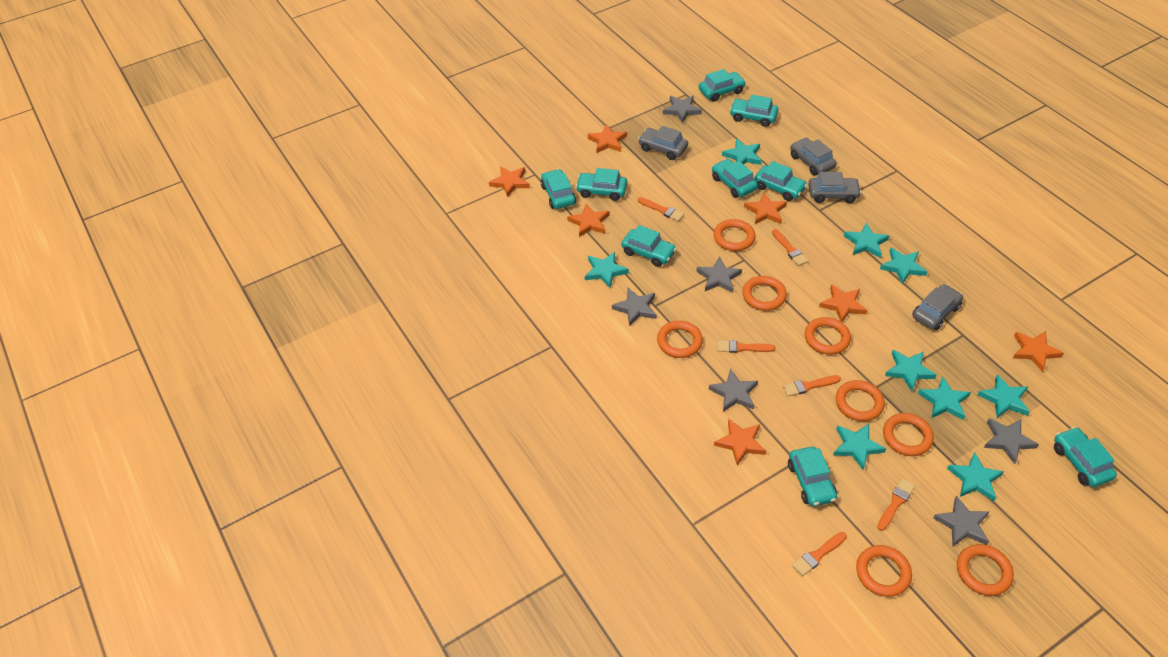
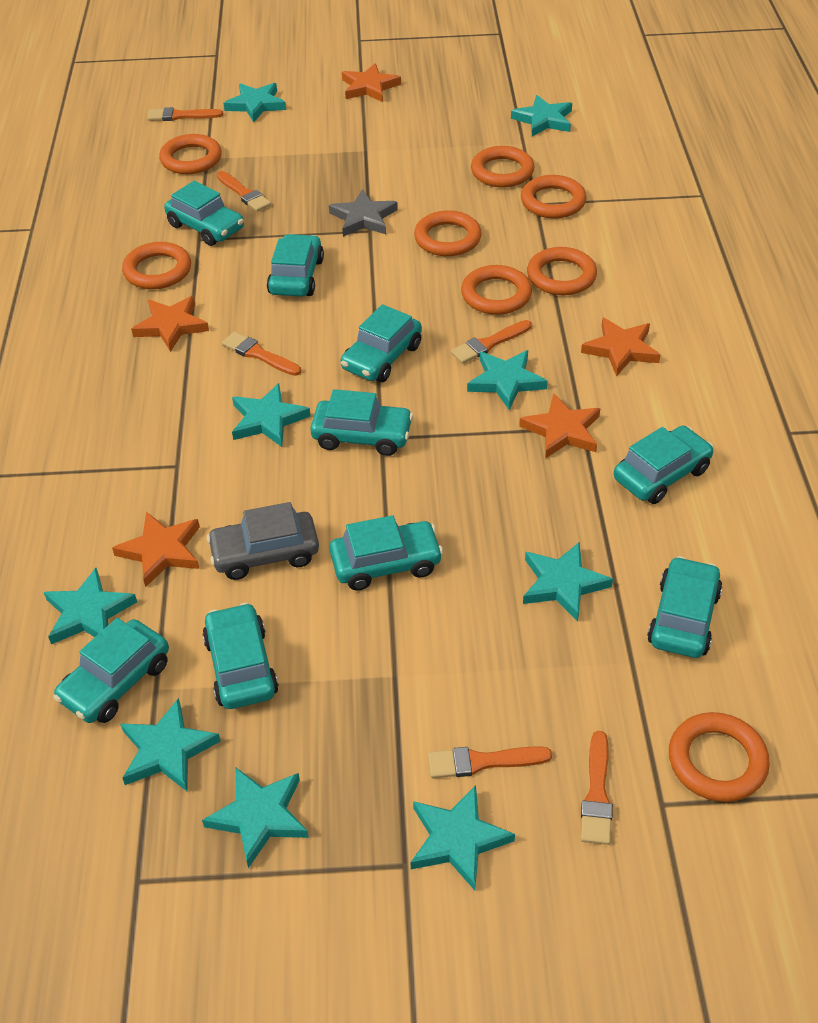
grey car: 4 -> 1
grey star: 6 -> 1
orange star: 7 -> 5

